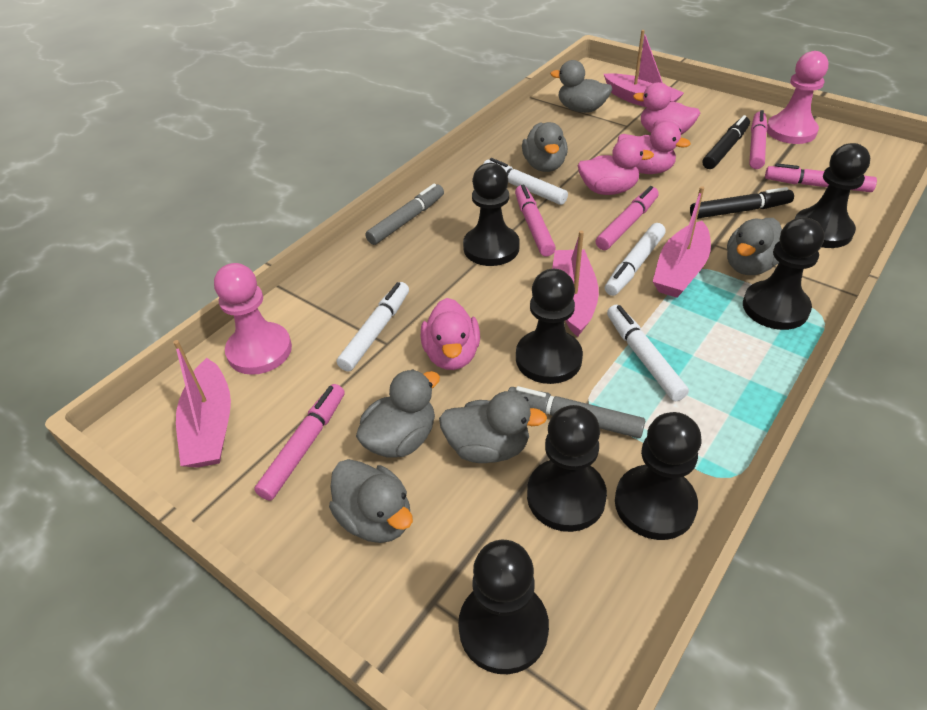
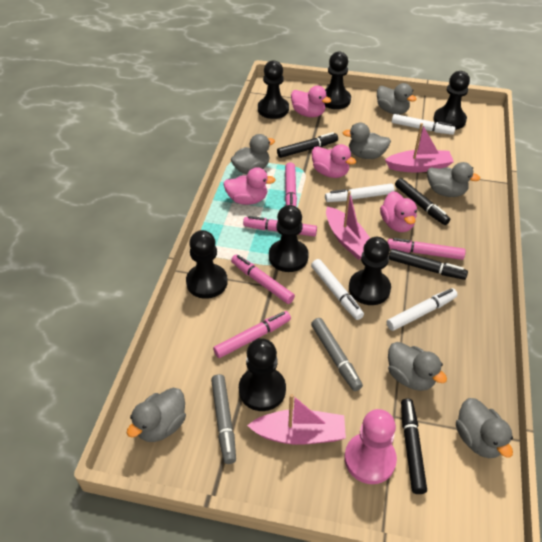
black marker: 2 -> 4
grey duck: 6 -> 7
pink boat: 4 -> 3
pink pawn: 2 -> 1

